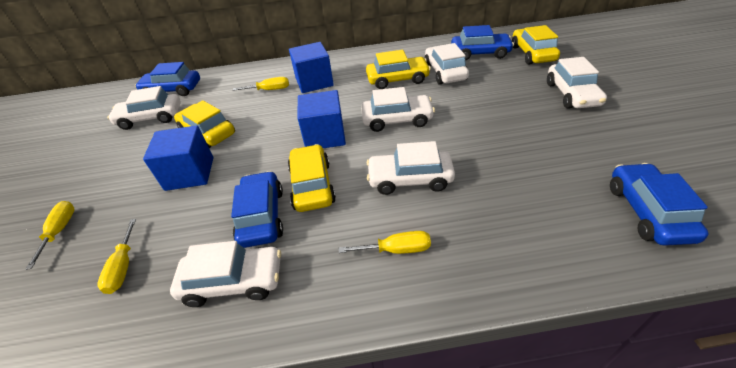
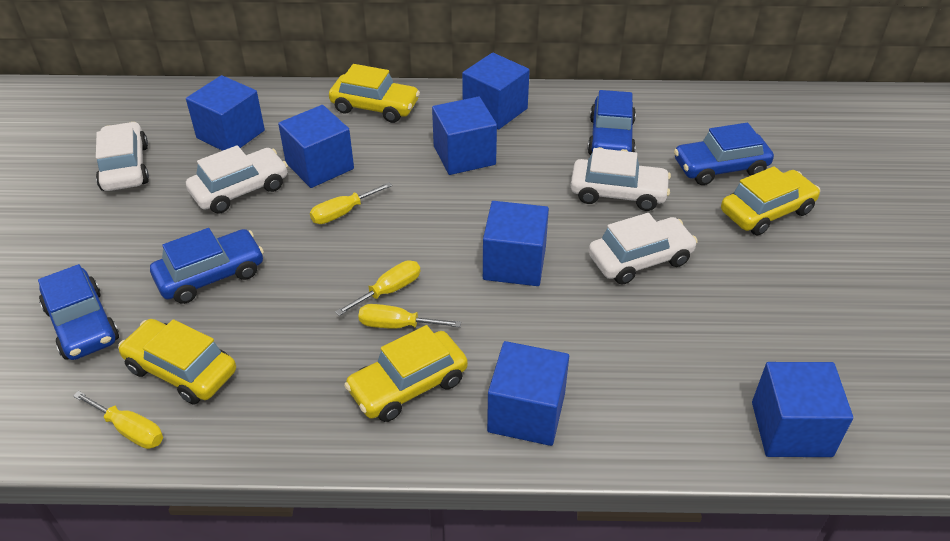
blue cube: 3 -> 7
white car: 6 -> 4

